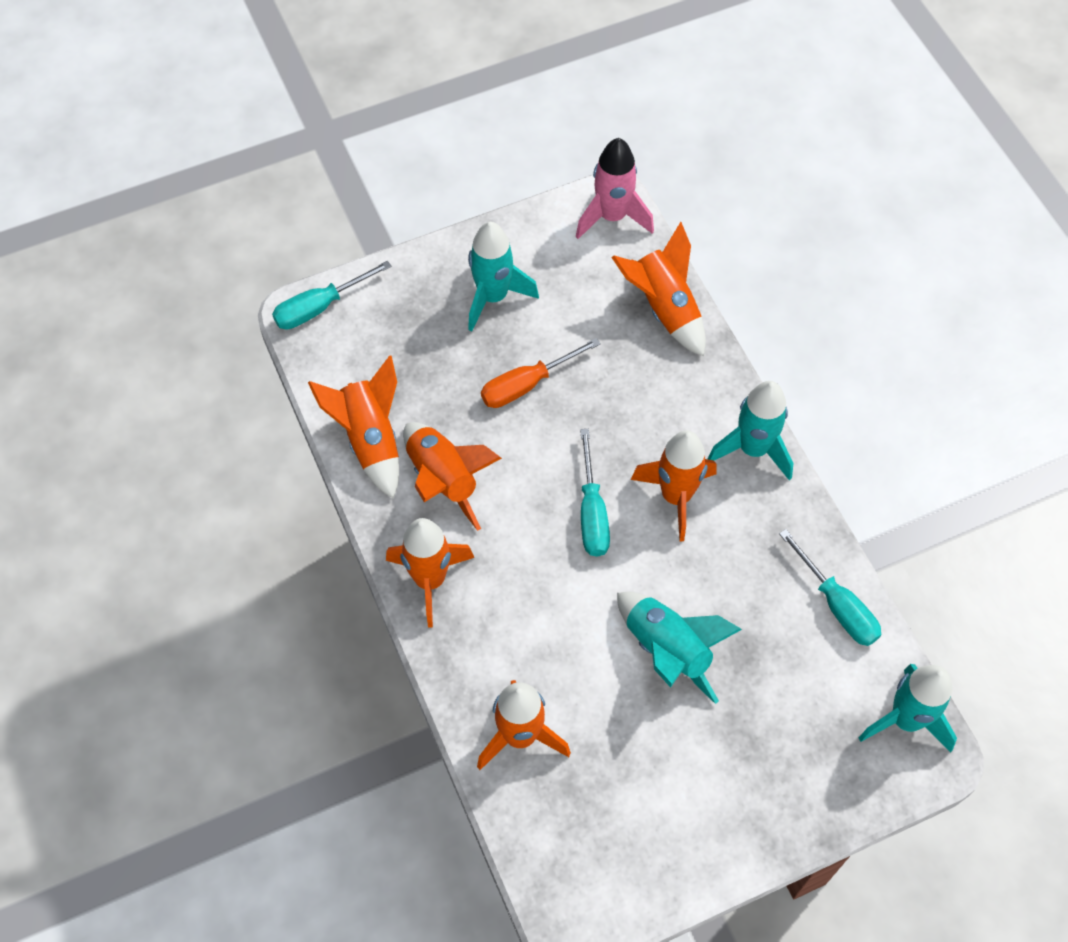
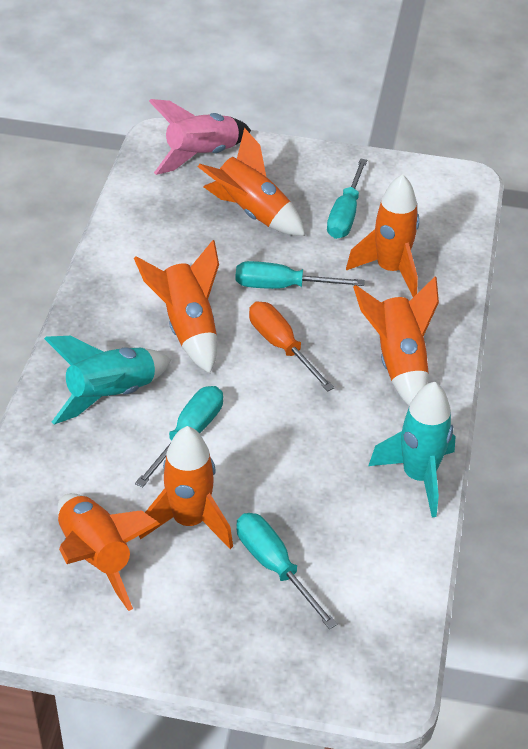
turquoise rocket: 4 -> 2
turquoise screwdriver: 3 -> 4

